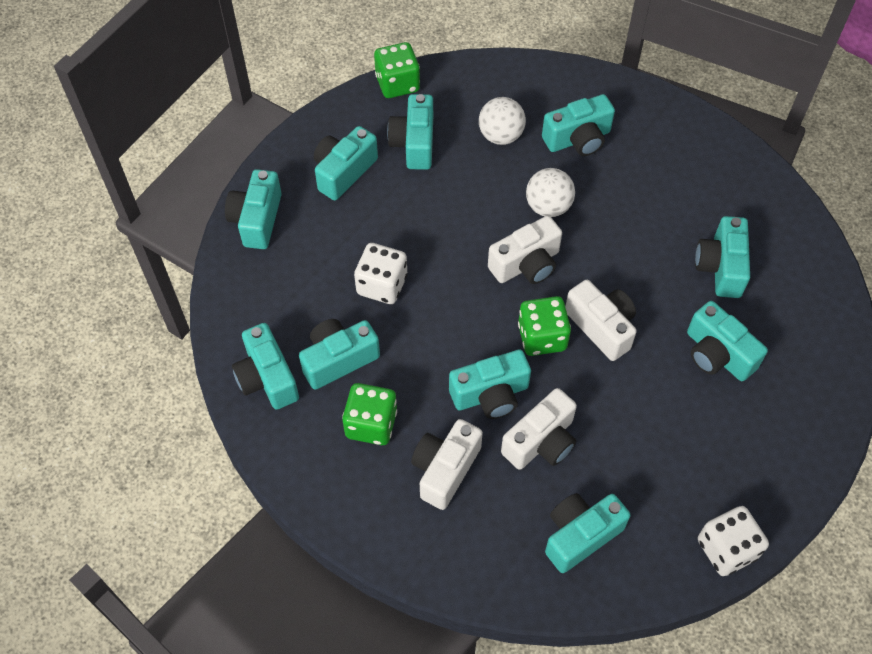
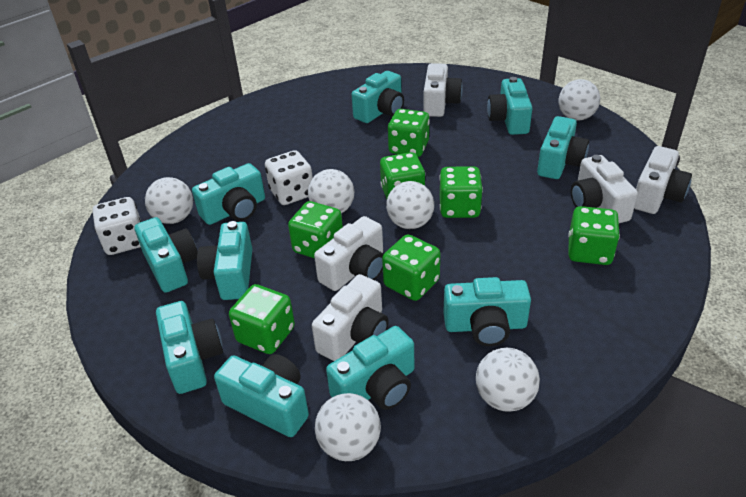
green dice: 3 -> 7
white ball: 2 -> 6
white camera: 4 -> 5

